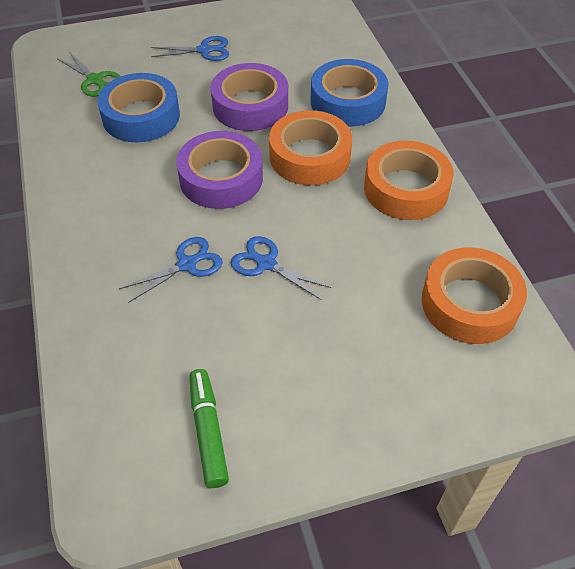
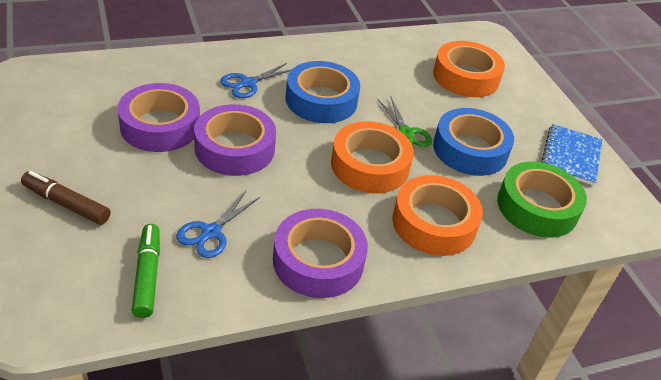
blue notebook: 0 -> 1
blue scissors: 3 -> 2
brown marker: 0 -> 1
green tape: 0 -> 1
purple tape: 2 -> 3

